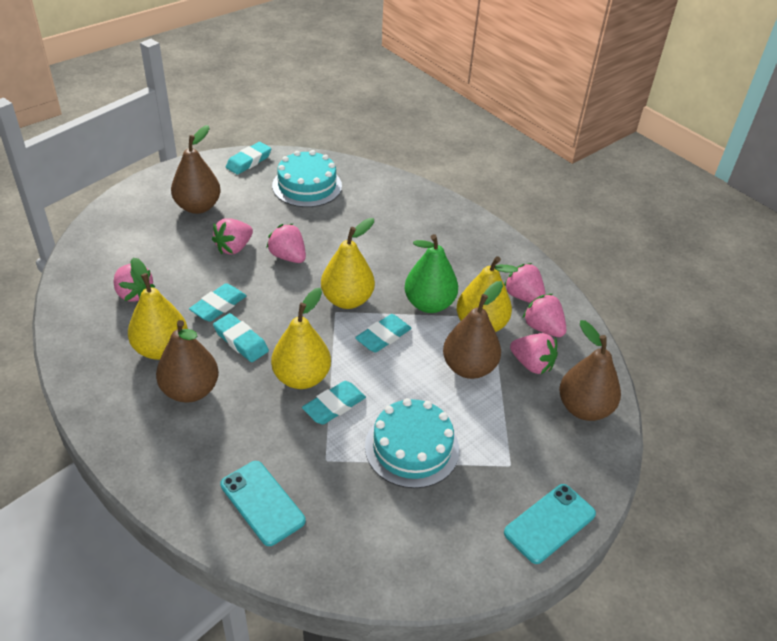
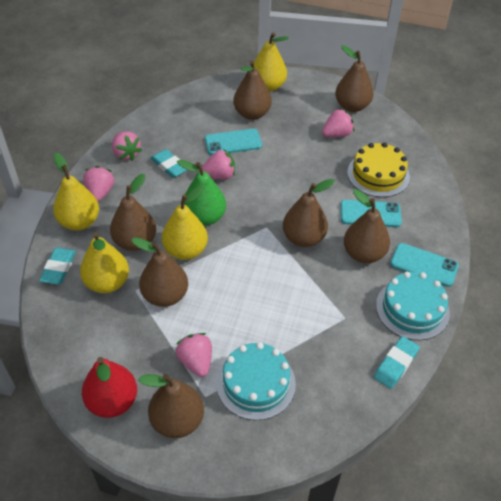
brown pear: 4 -> 7
pink strawberry: 6 -> 5
red pear: 0 -> 1
turquoise eraser: 5 -> 3
turquoise phone: 2 -> 3
yellow cake: 0 -> 1

